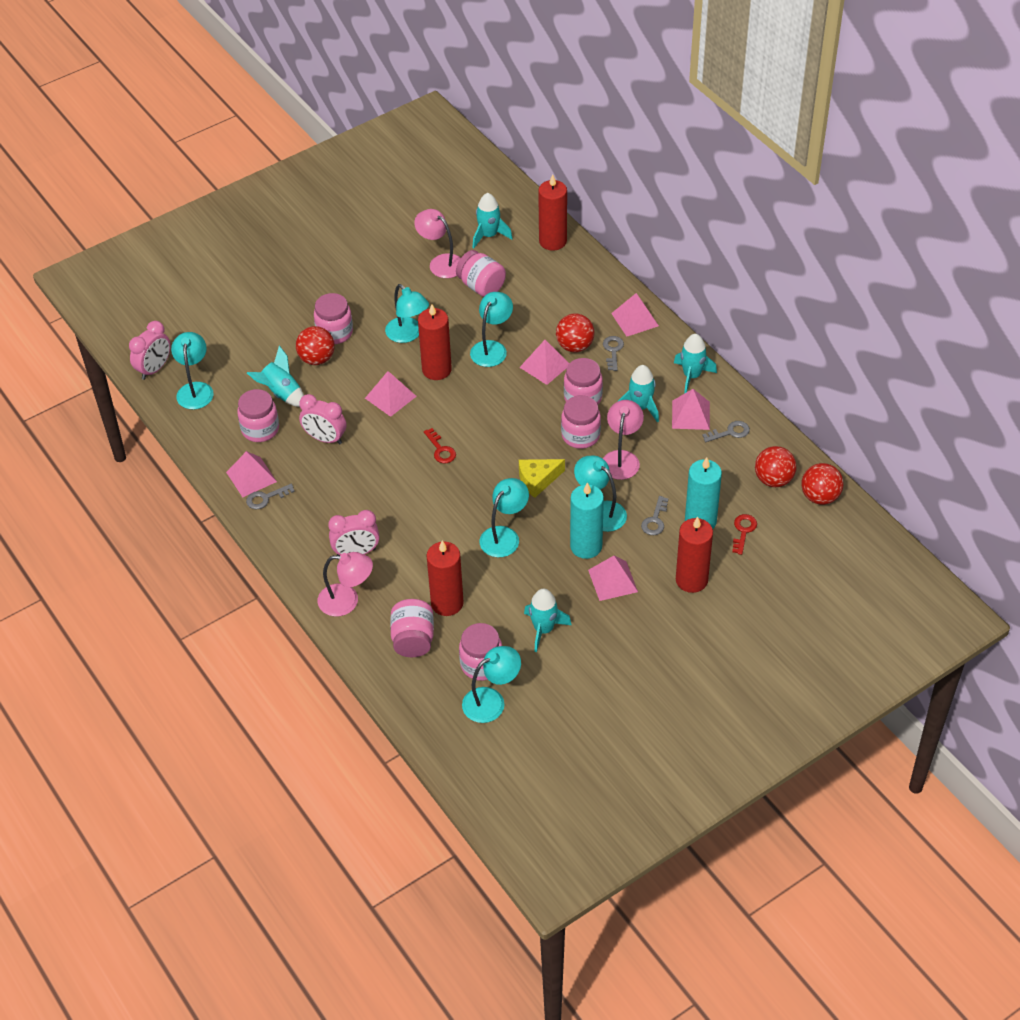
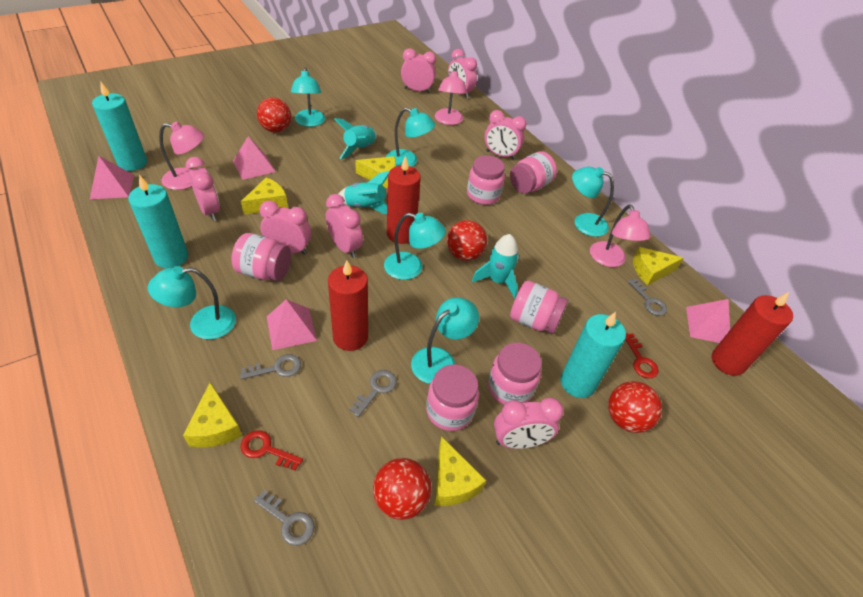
pink clock: 3 -> 7
pink jar: 7 -> 6
pink pyramid: 6 -> 4
red candle: 4 -> 3
turquoise candle: 2 -> 3
turquoise rocket: 5 -> 3
yellow cheese: 1 -> 5

